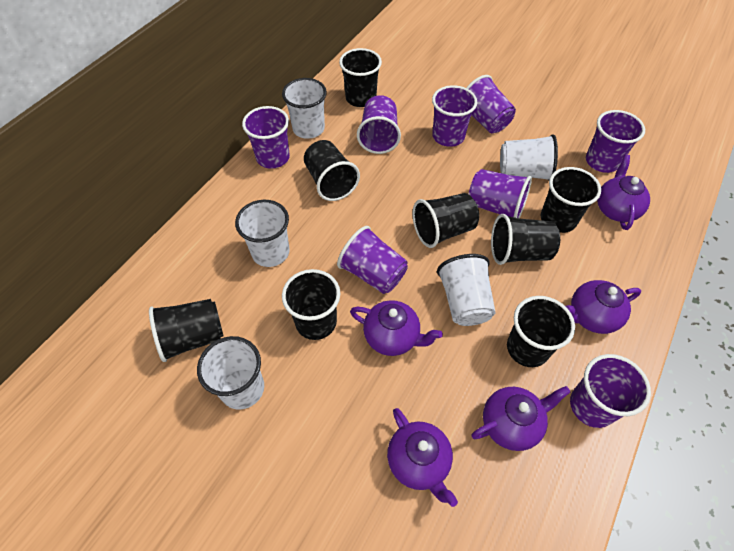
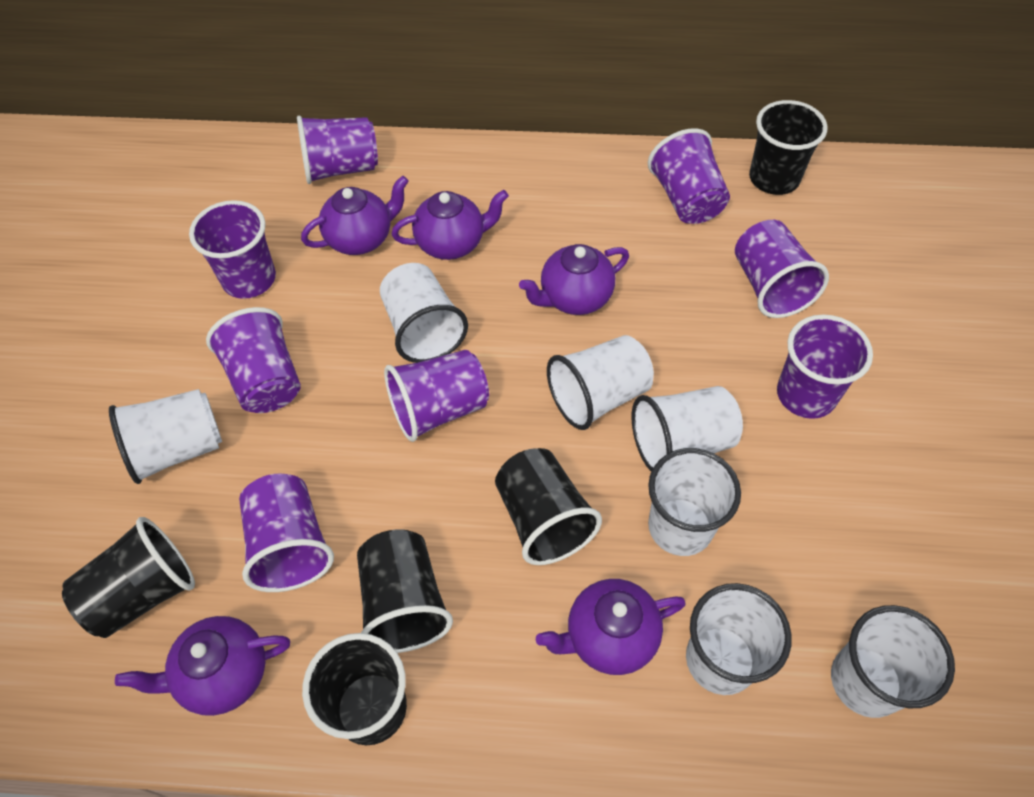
black cup: 8 -> 5
white cup: 5 -> 7

